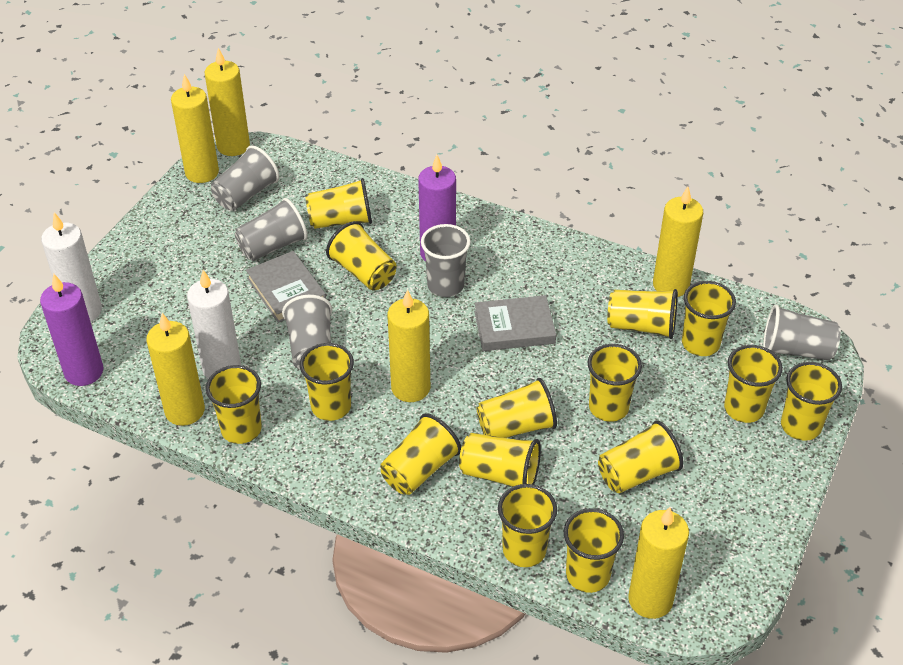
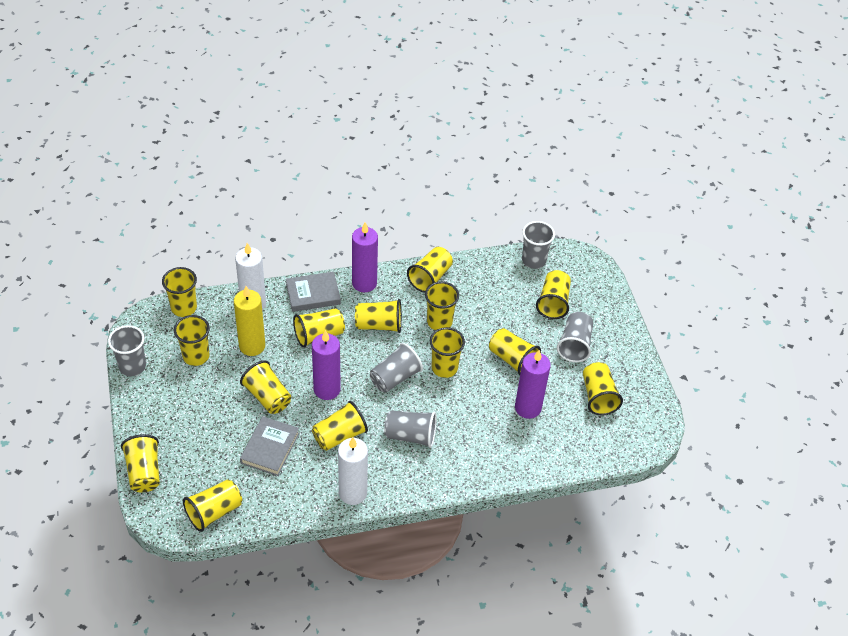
purple candle: 2 -> 3
yellow candle: 6 -> 1
yellow cup: 15 -> 14

